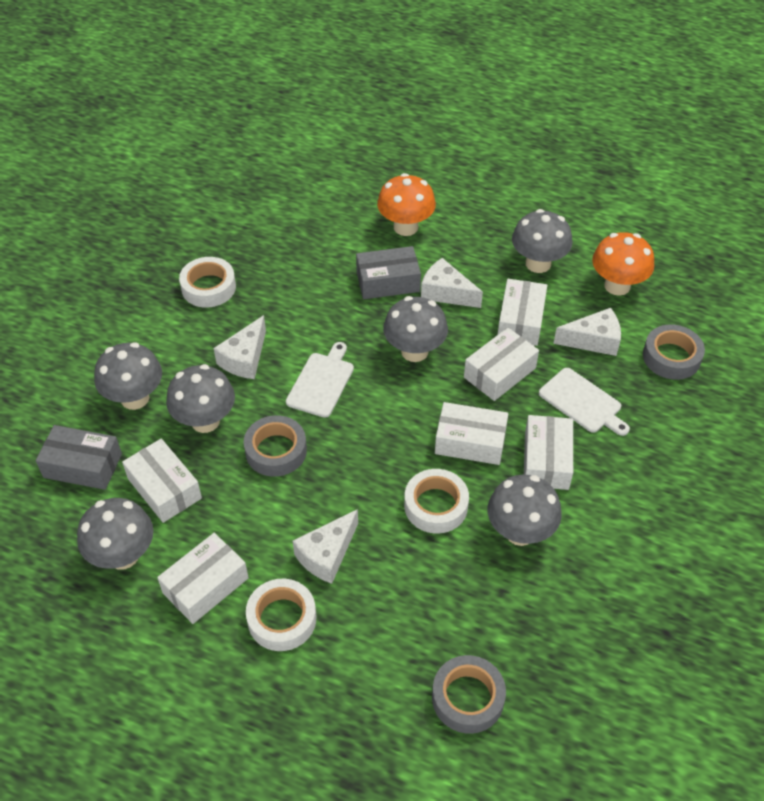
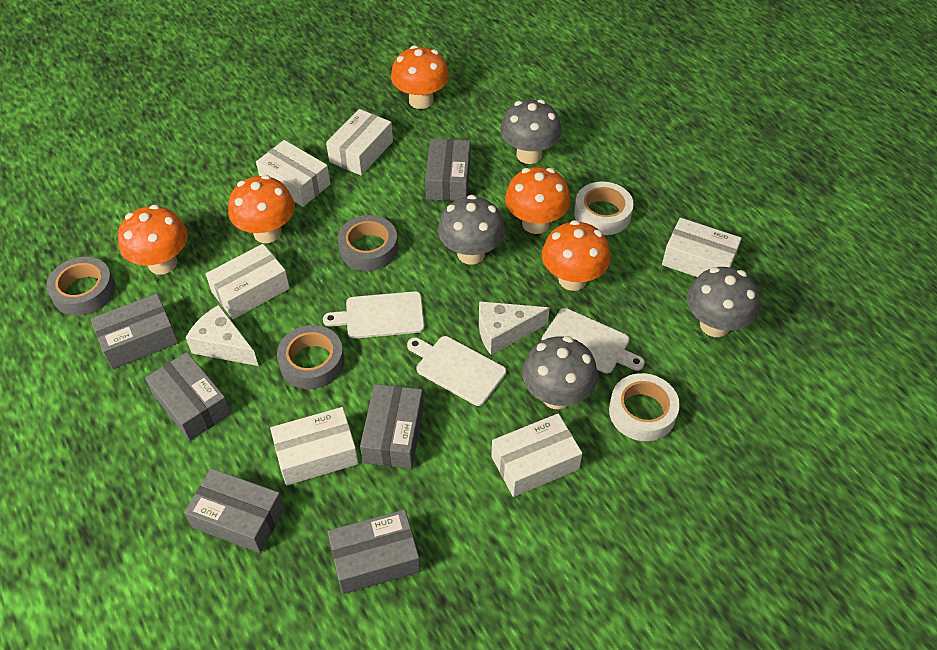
grey box: 2 -> 6
grey mushroom: 6 -> 4
orange mushroom: 2 -> 5
white cheese: 4 -> 2
white cutting board: 2 -> 3
white tape: 3 -> 2

